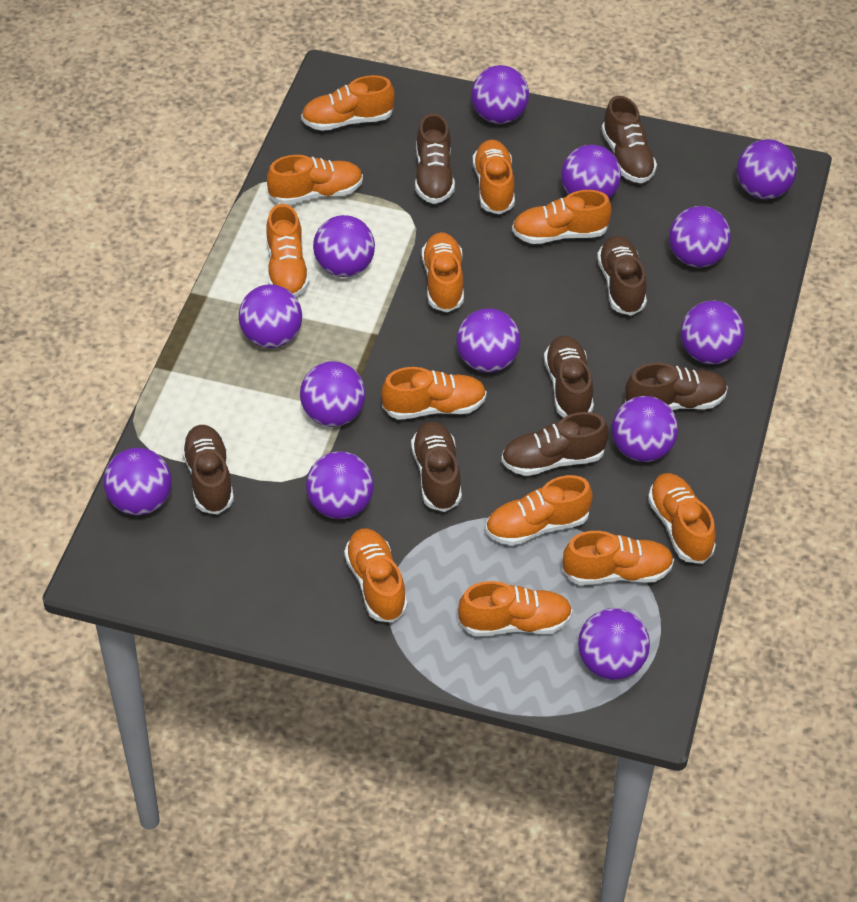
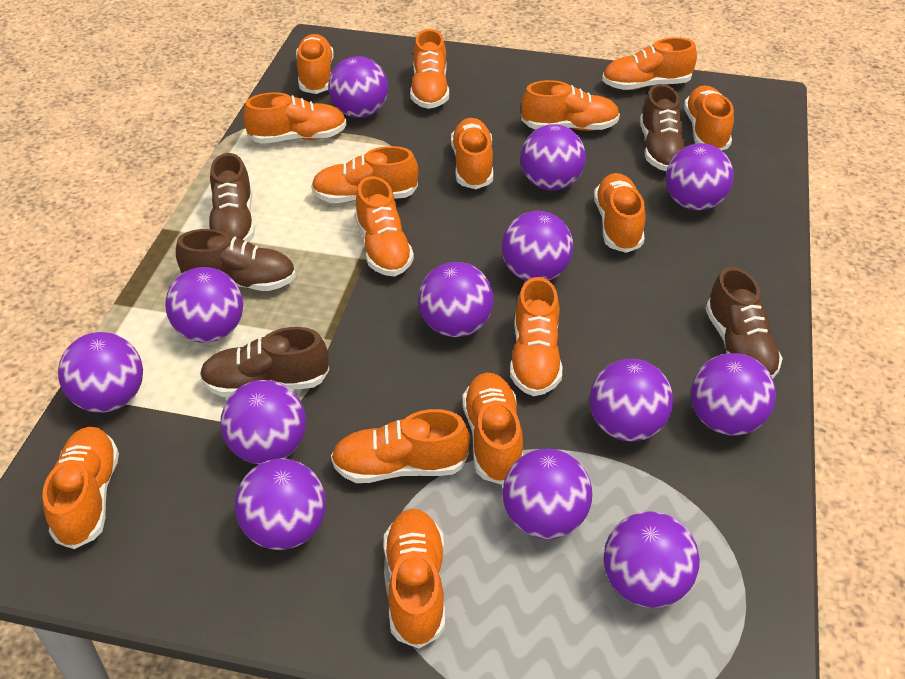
brown shoe: 8 -> 5
orange shoe: 12 -> 15

